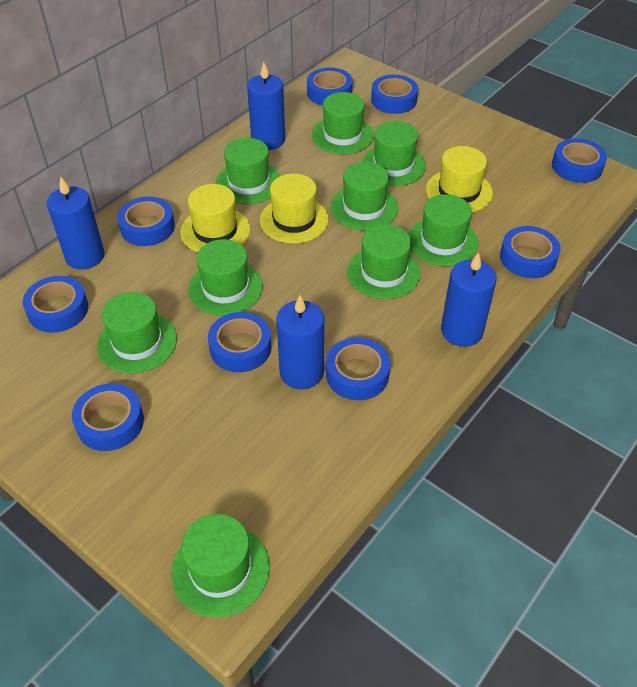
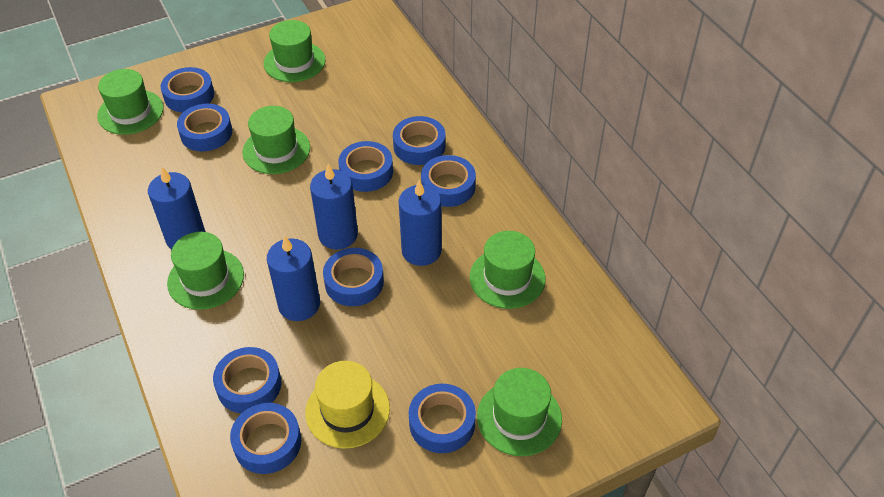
green hat: 9 -> 6
yellow hat: 3 -> 1

